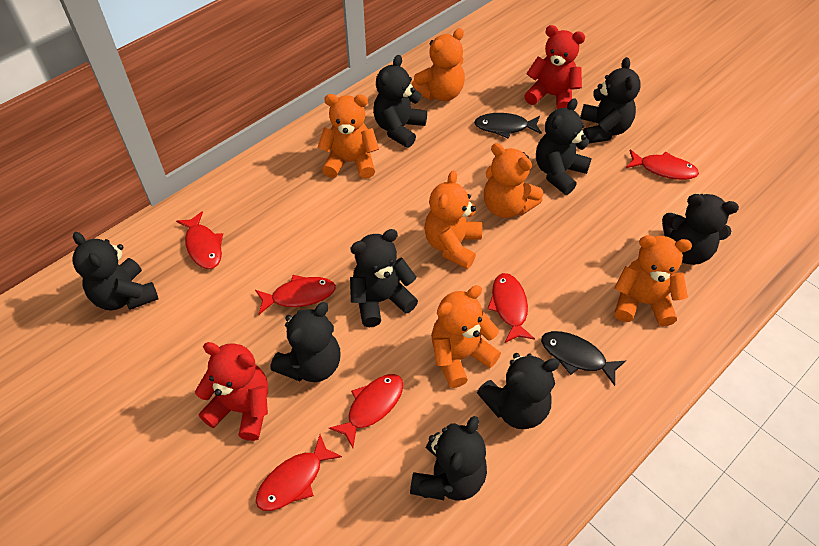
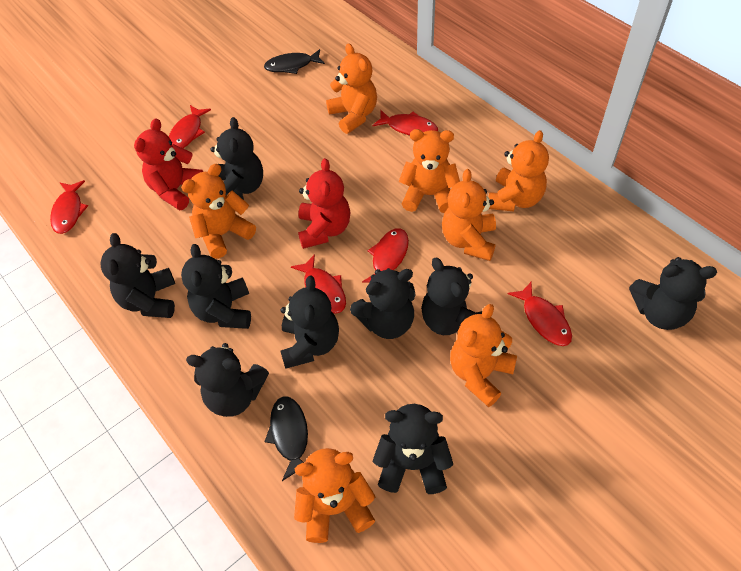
orange teddy bear: 6 -> 7

